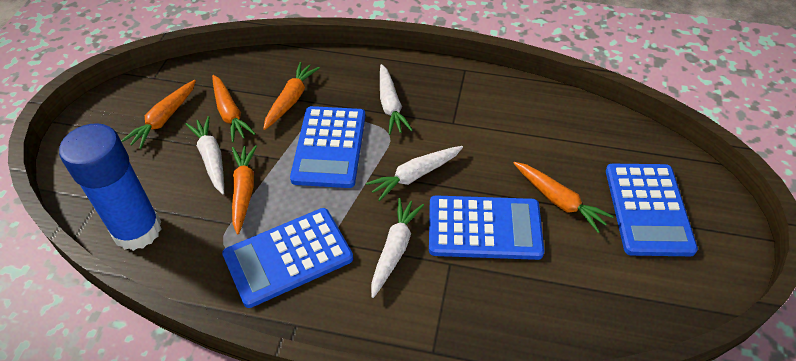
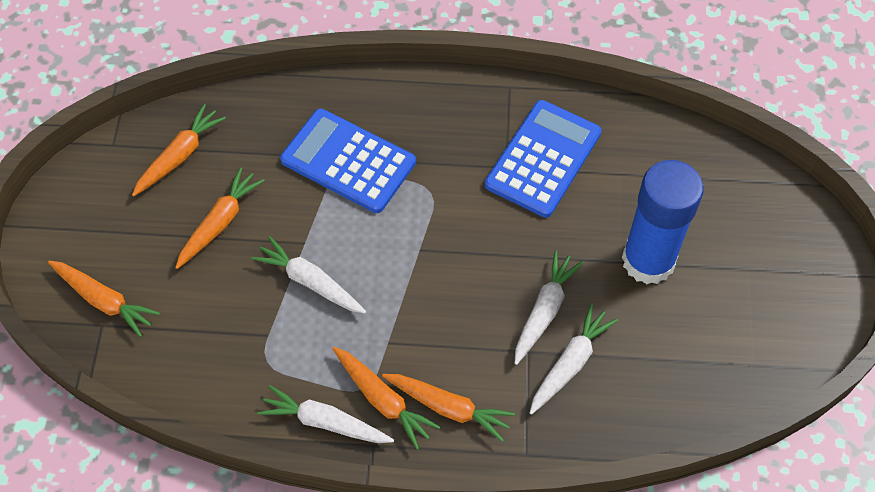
blue calculator: 4 -> 2

